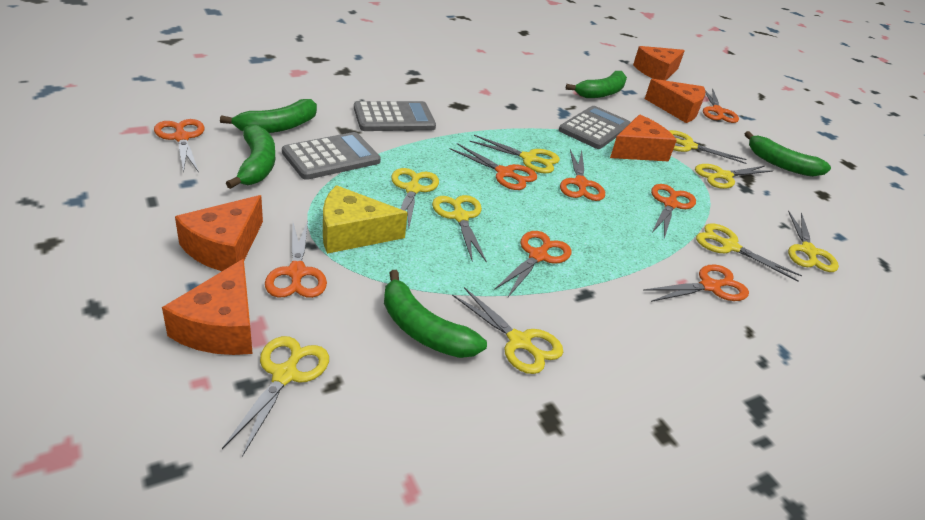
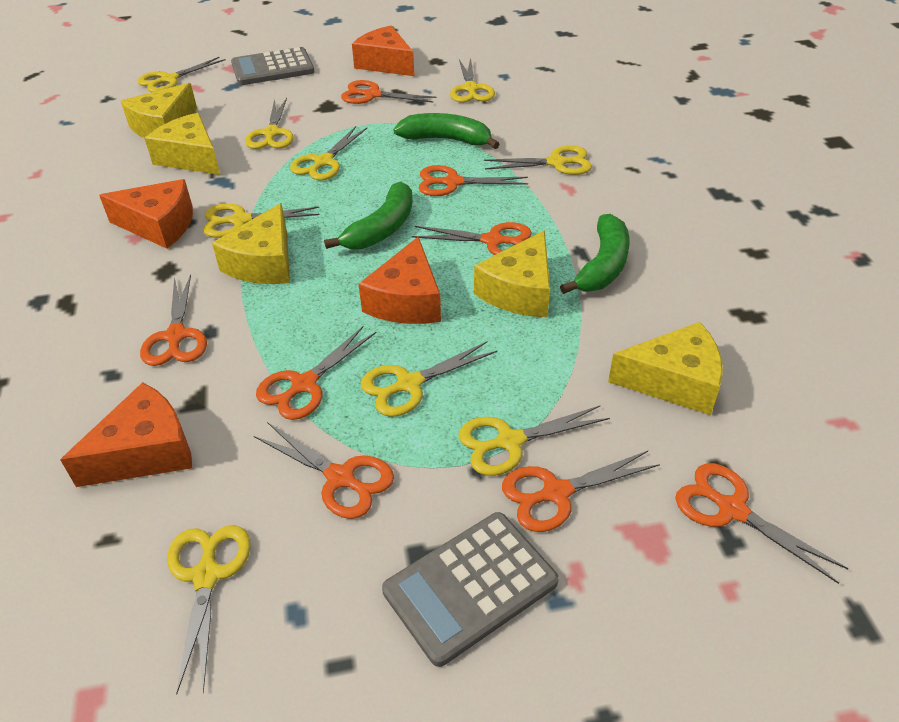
green banana: 5 -> 3
grey calculator: 3 -> 2
orange cheese: 5 -> 4
yellow cheese: 1 -> 5

